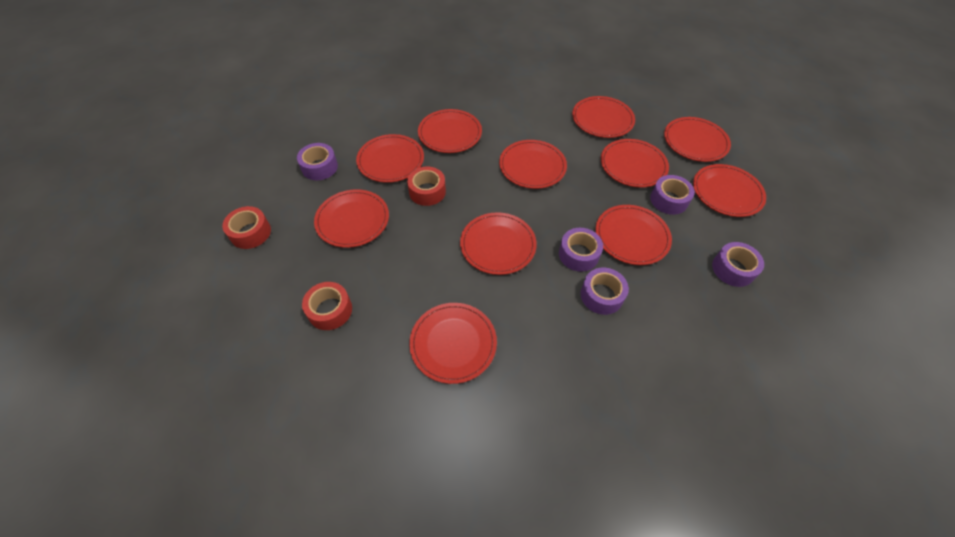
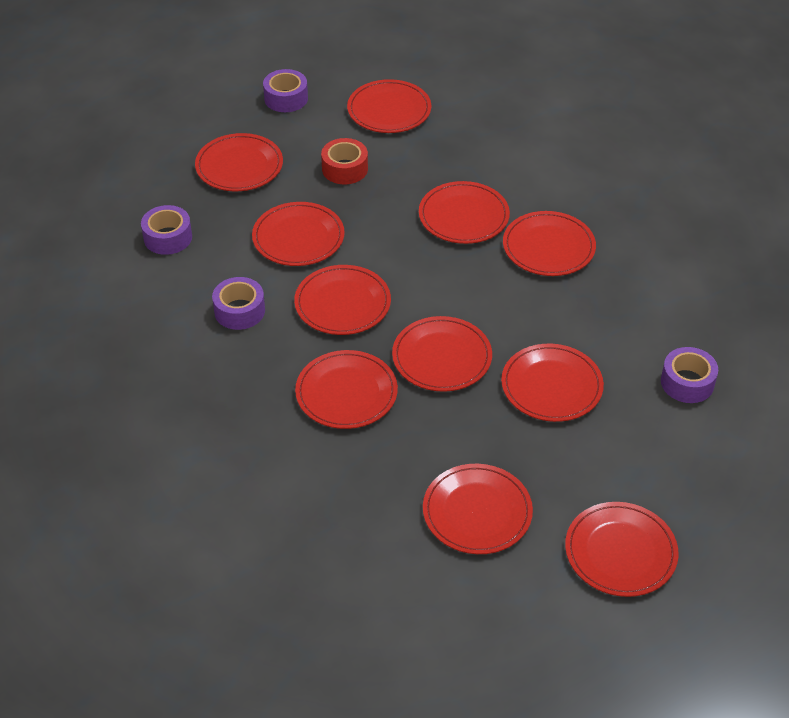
purple tape: 5 -> 4
red tape: 3 -> 1

